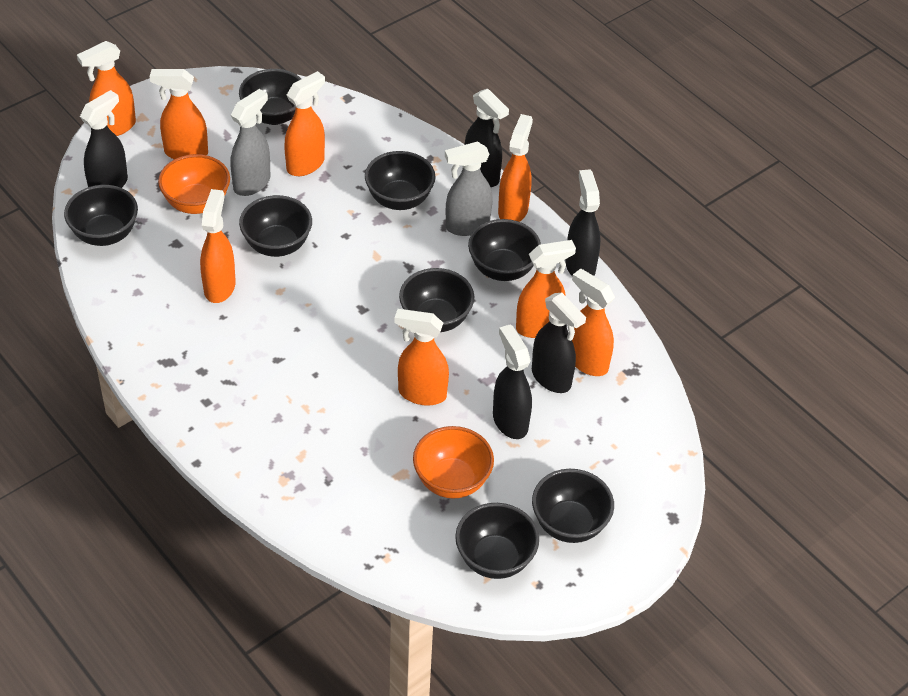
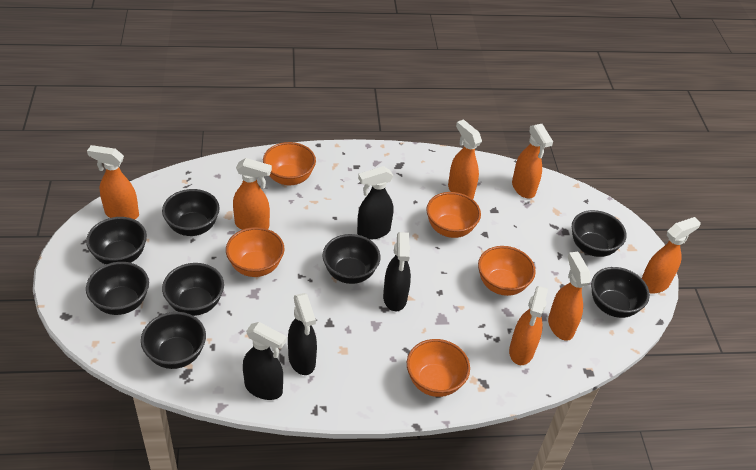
black spray bottle: 5 -> 4
grey spray bottle: 2 -> 0
orange bowl: 2 -> 5
orange spray bottle: 8 -> 7

